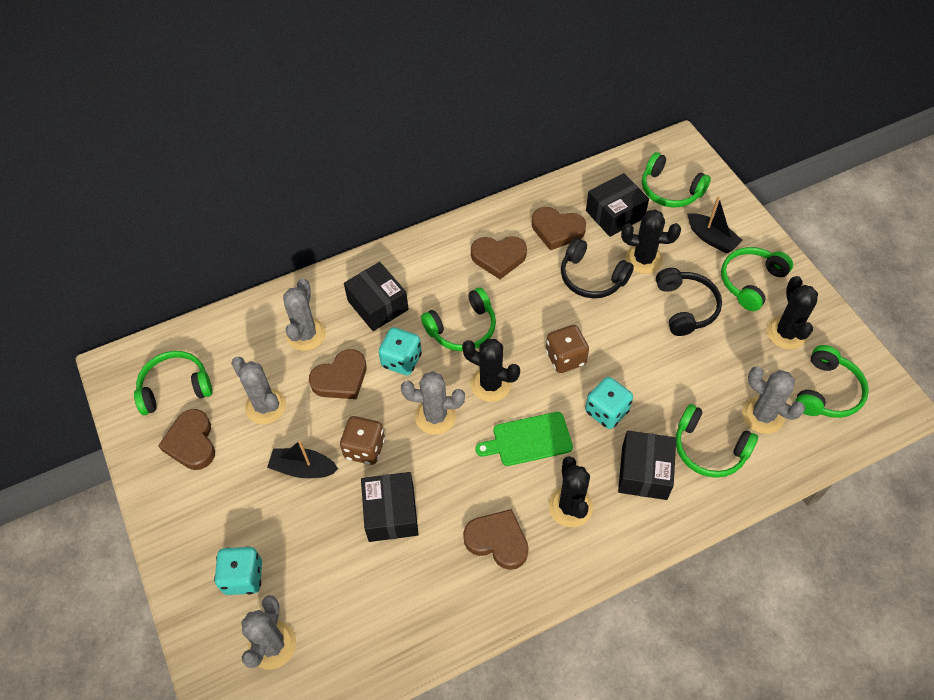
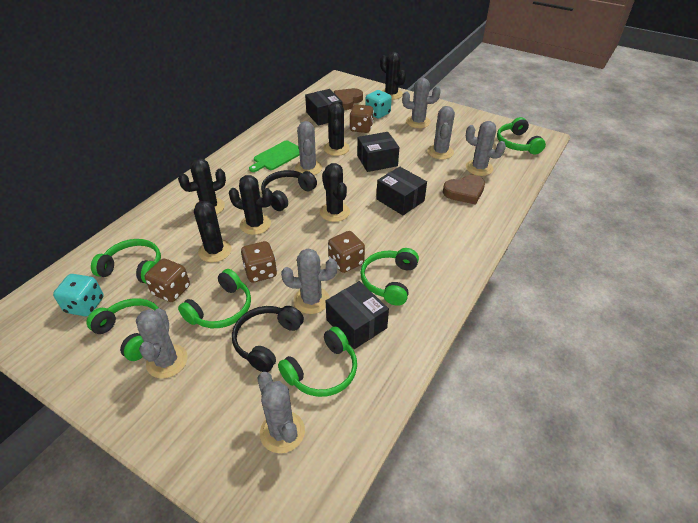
black boat: 2 -> 0
black cactus: 4 -> 6
brown dice: 2 -> 4
brown heart: 5 -> 2
grey cactus: 5 -> 7
turquoise dice: 3 -> 2

